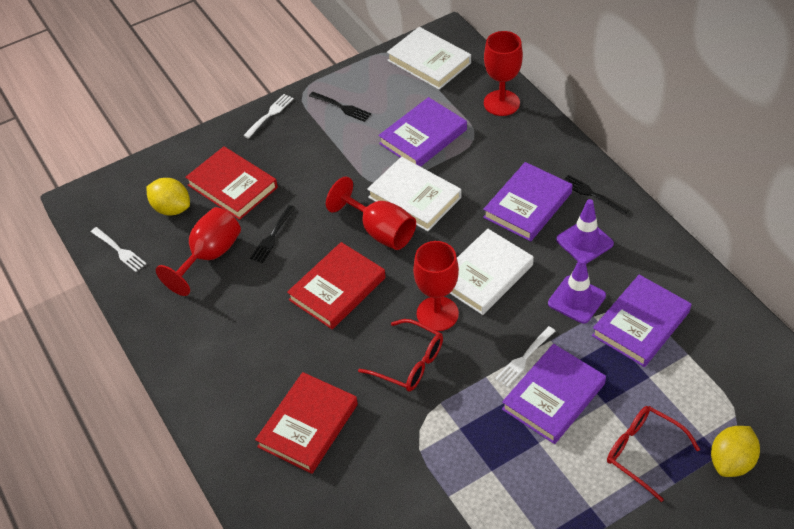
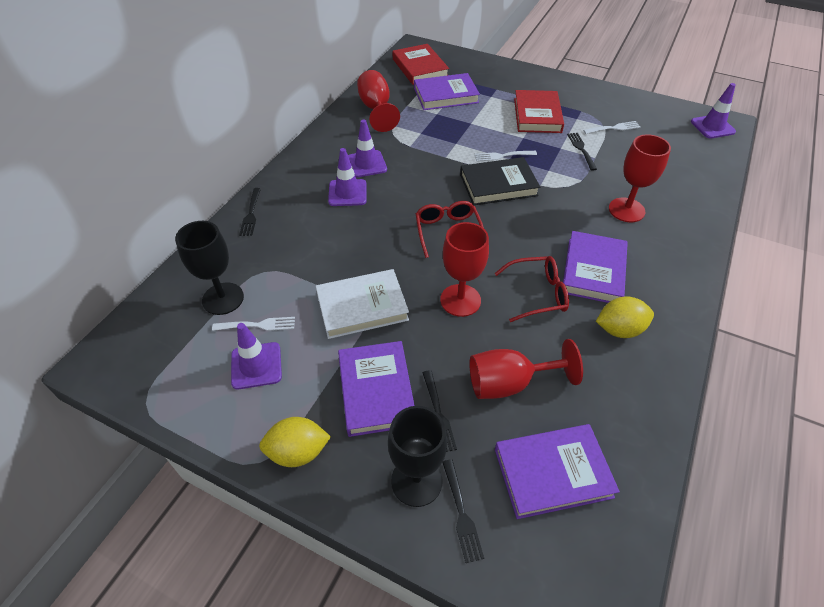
black book: 0 -> 1
black fork: 3 -> 4
black goblet: 0 -> 2
purple traffic cone: 2 -> 4
red book: 3 -> 2
white book: 3 -> 1

